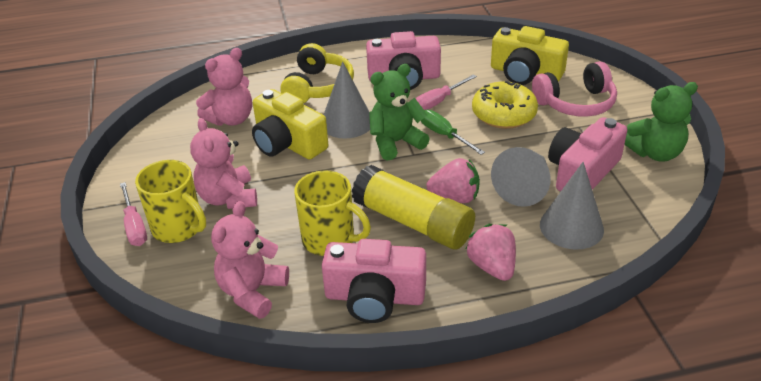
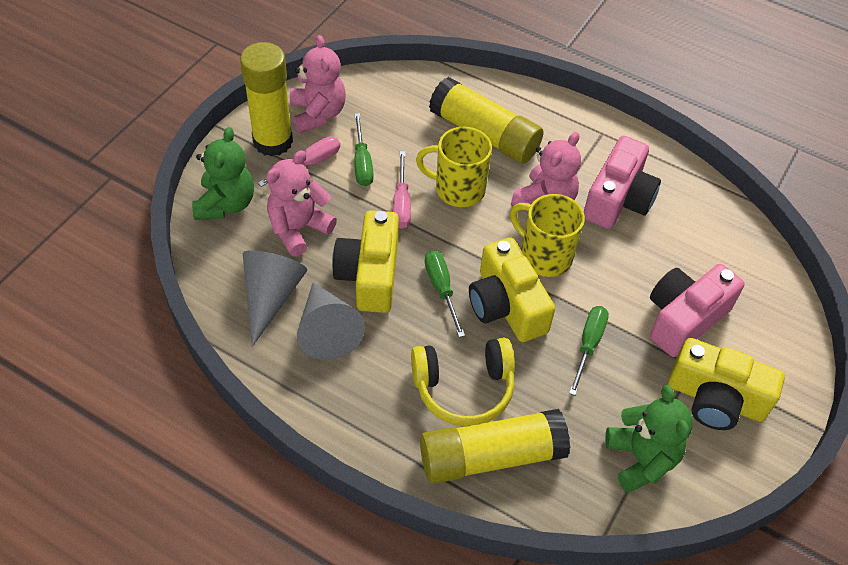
green screwdriver: 1 -> 3
grey cone: 3 -> 2
pink camera: 3 -> 2
pink headphones: 1 -> 0
pink strawberry: 2 -> 0
yellow camera: 2 -> 3
yellow donut: 1 -> 0
yellow glue stick: 1 -> 3

